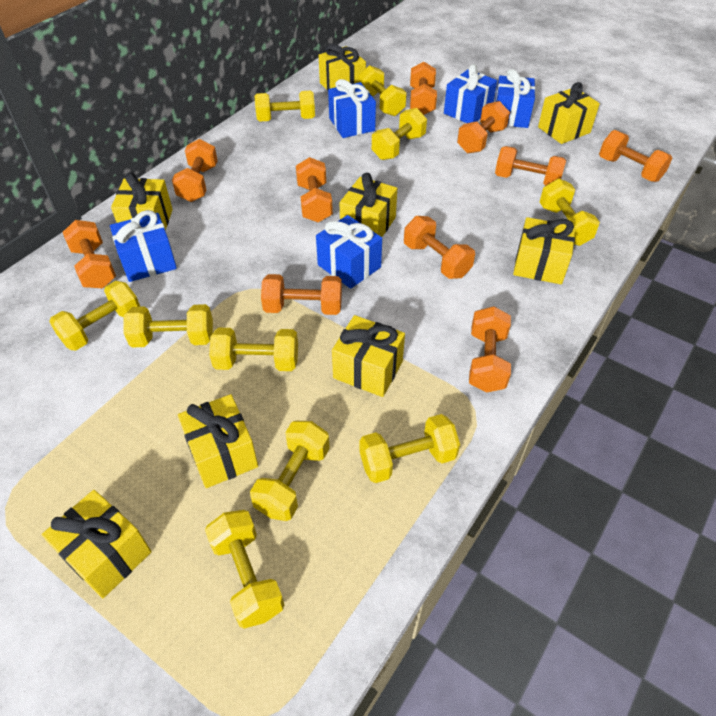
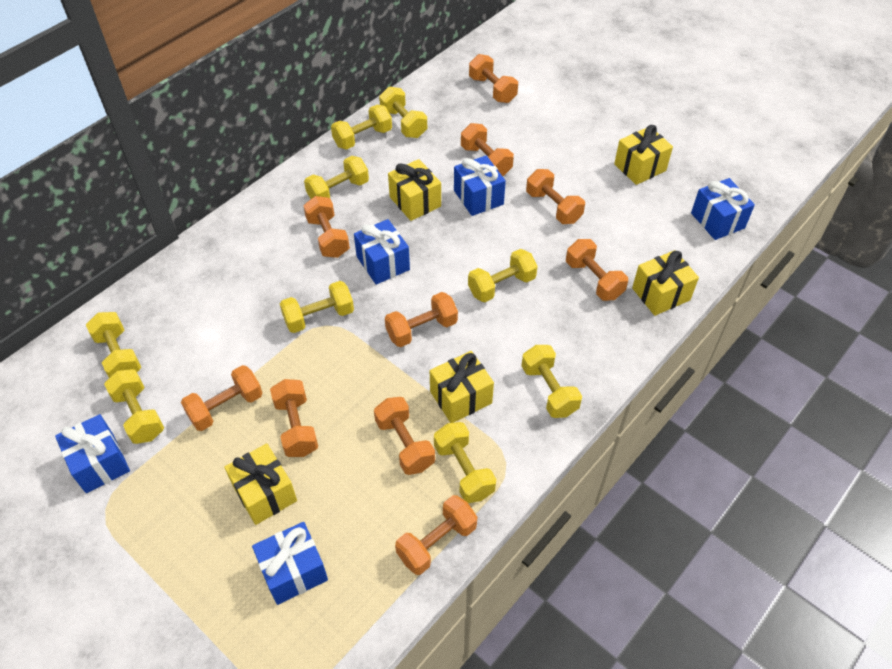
yellow dumbbell: 10 -> 9
yellow gift: 8 -> 5

